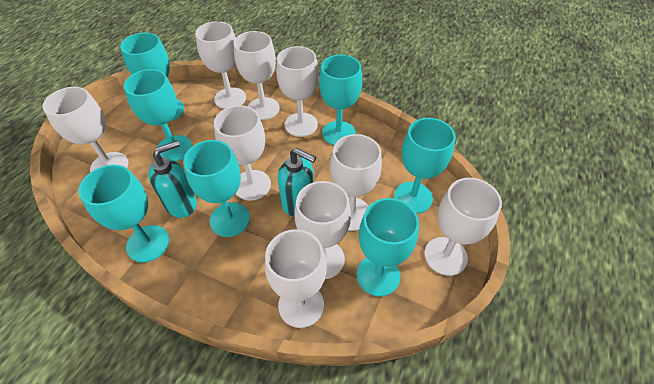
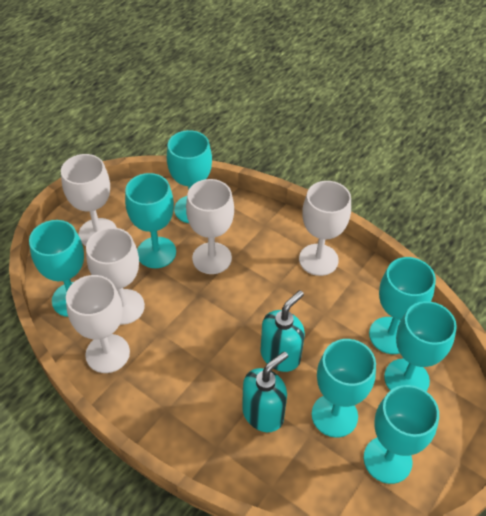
white goblet: 9 -> 5

